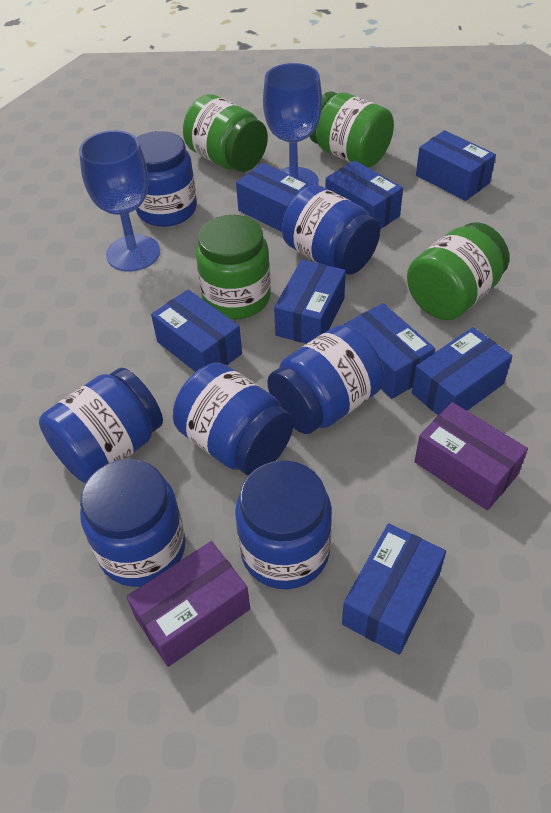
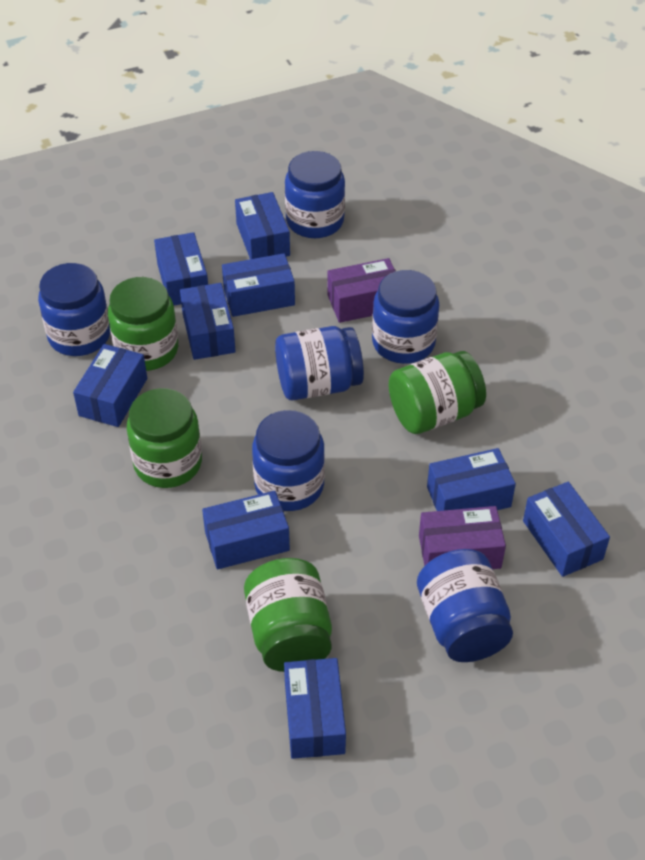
blue box: 8 -> 9
blue goblet: 2 -> 0
blue jar: 7 -> 6

